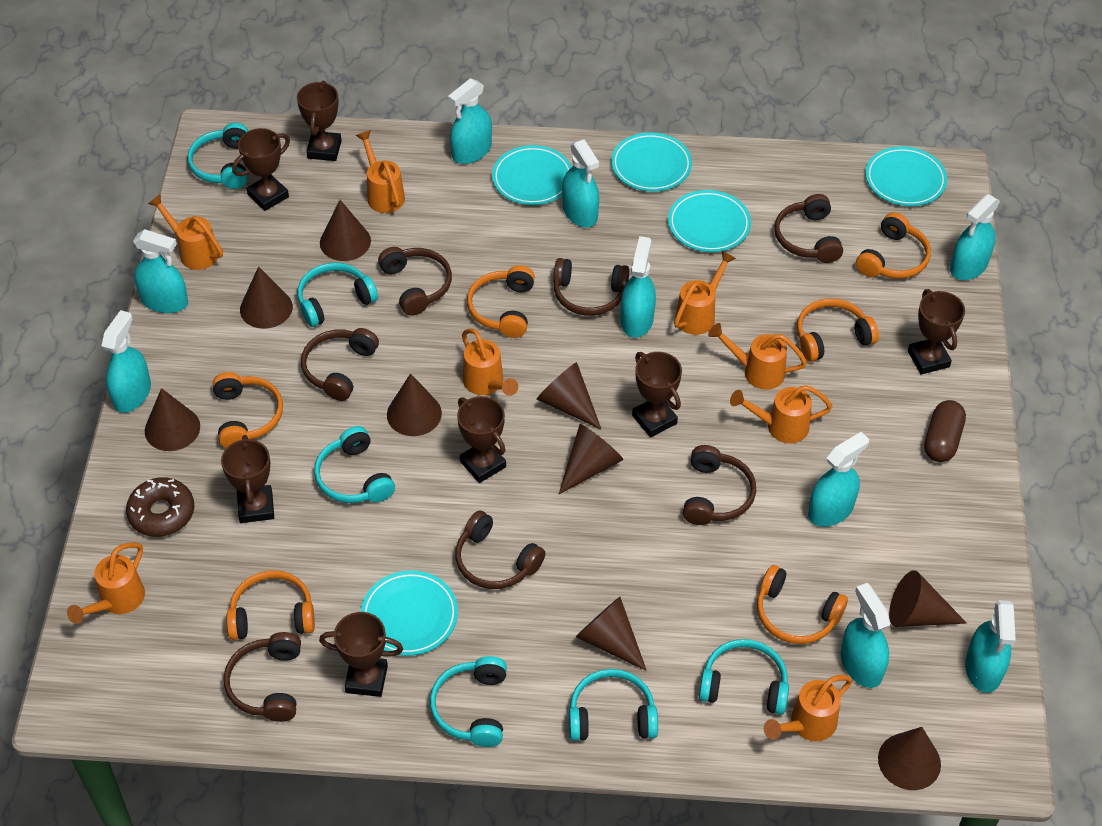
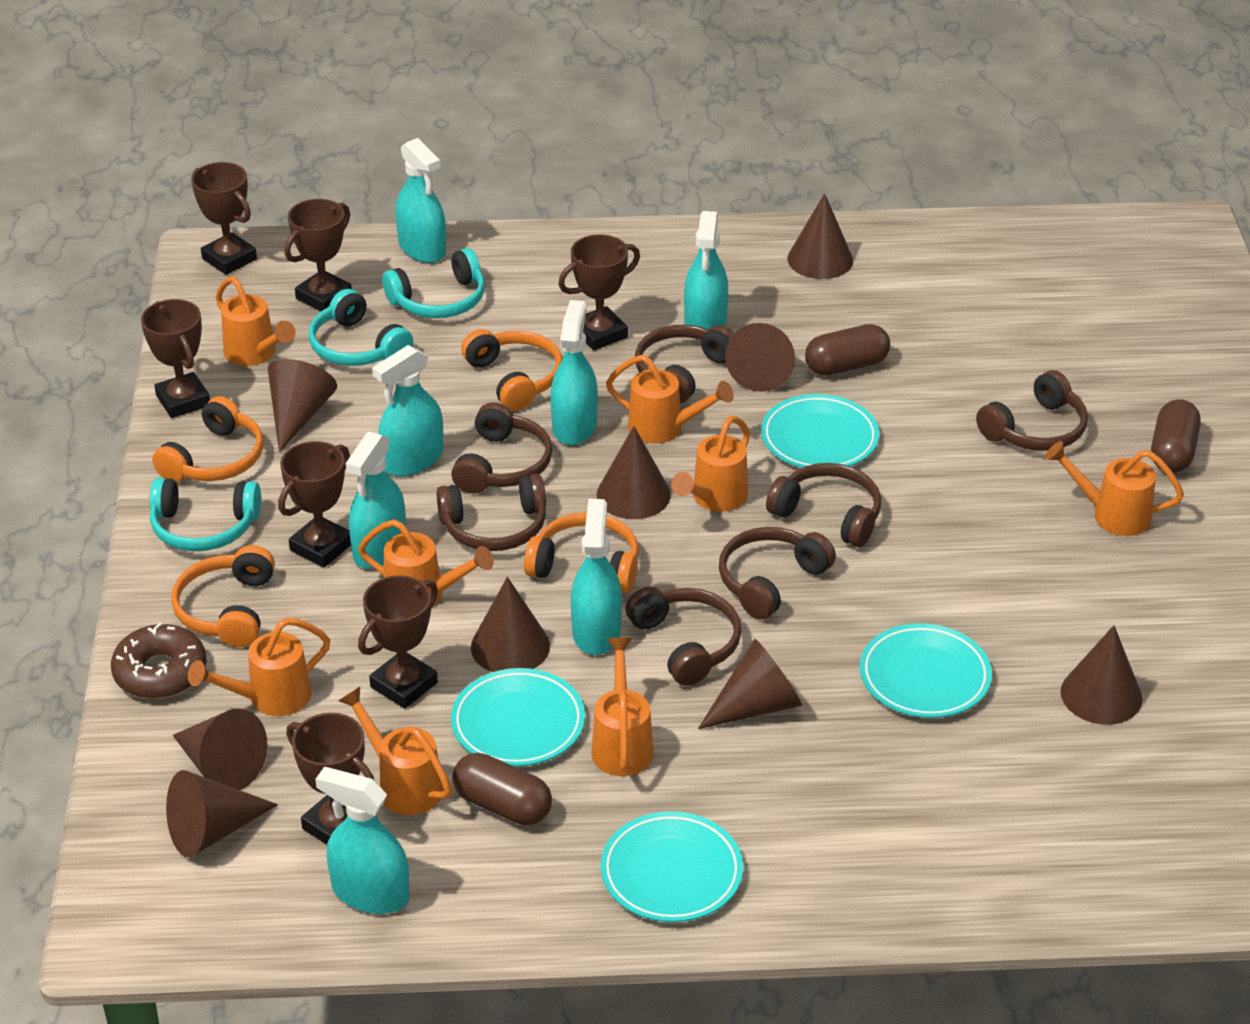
brown capsule: 1 -> 3
orange headphones: 6 -> 4
turquoise headphones: 6 -> 3
turquoise plate: 5 -> 4
turquoise spray bottle: 9 -> 7

